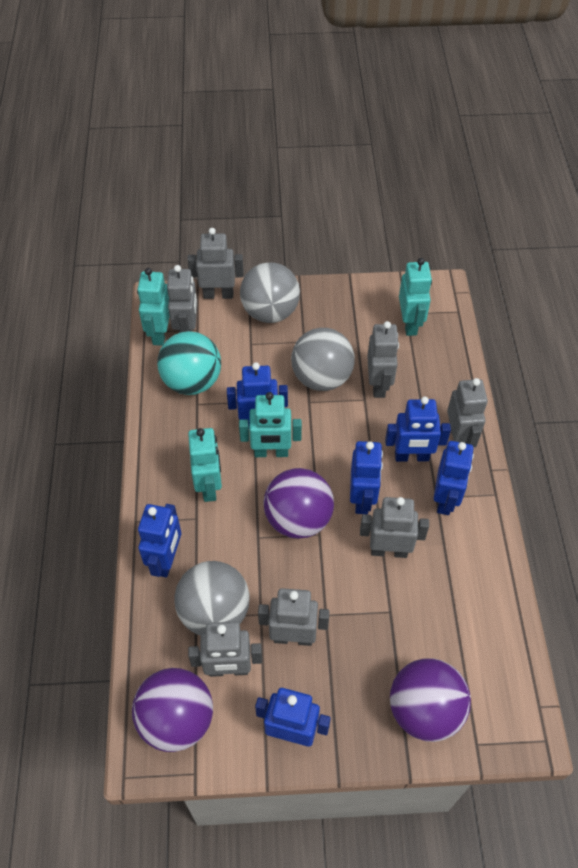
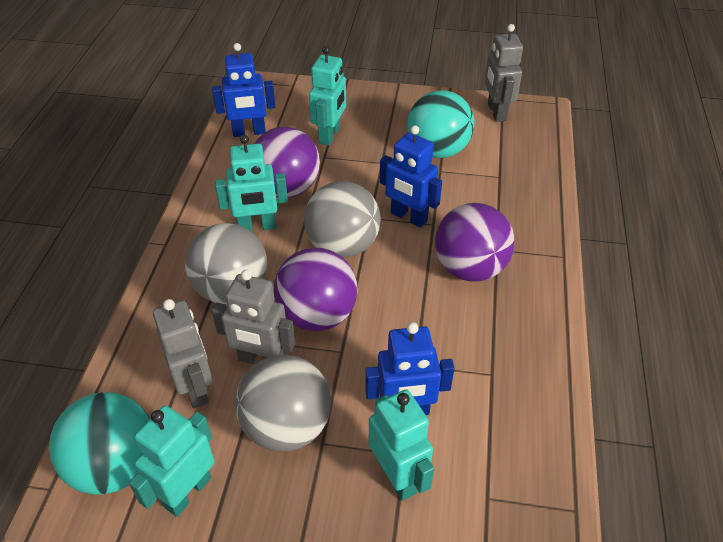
blue robot: 6 -> 3
grey robot: 7 -> 3
turquoise ball: 1 -> 2

